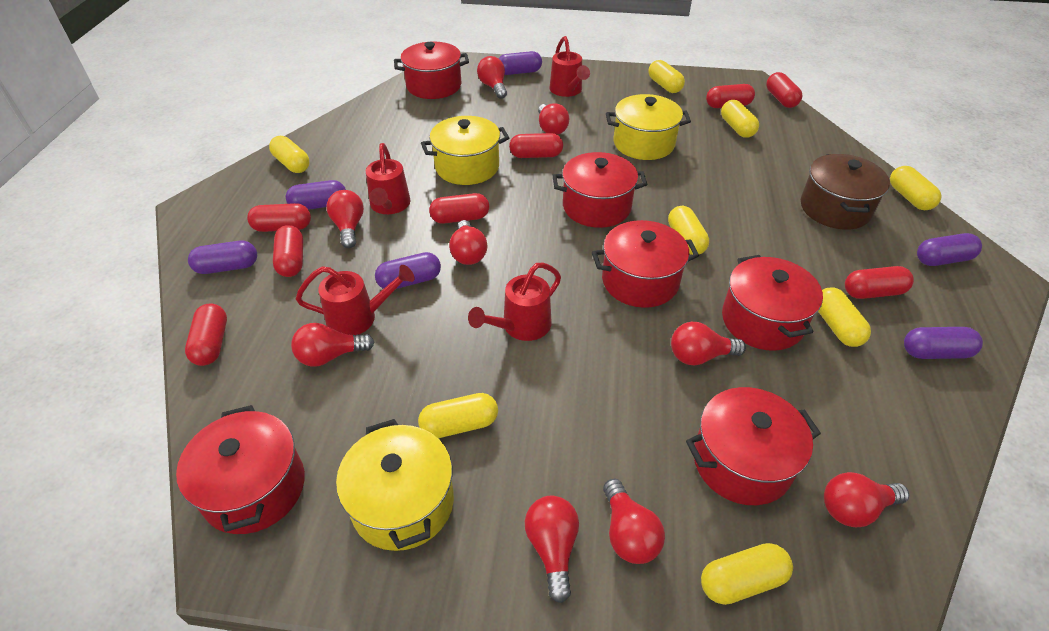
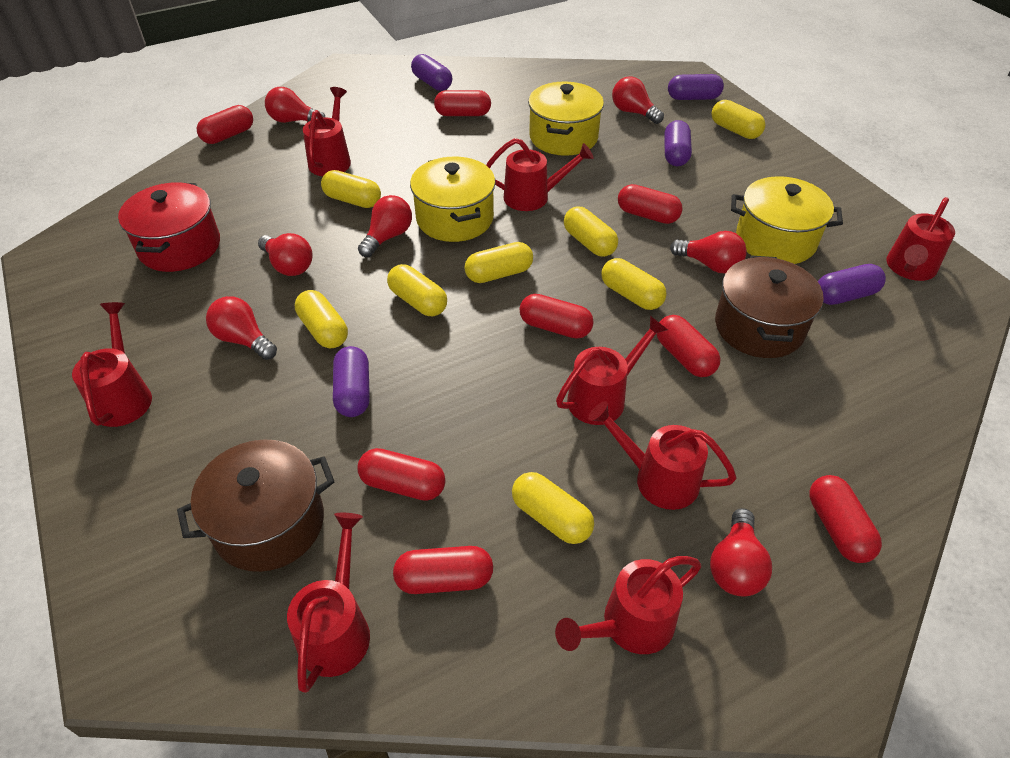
brown pot: 1 -> 2
purple capsule: 6 -> 5
red light bulb: 9 -> 7
red pot: 6 -> 1
red watering can: 4 -> 8

